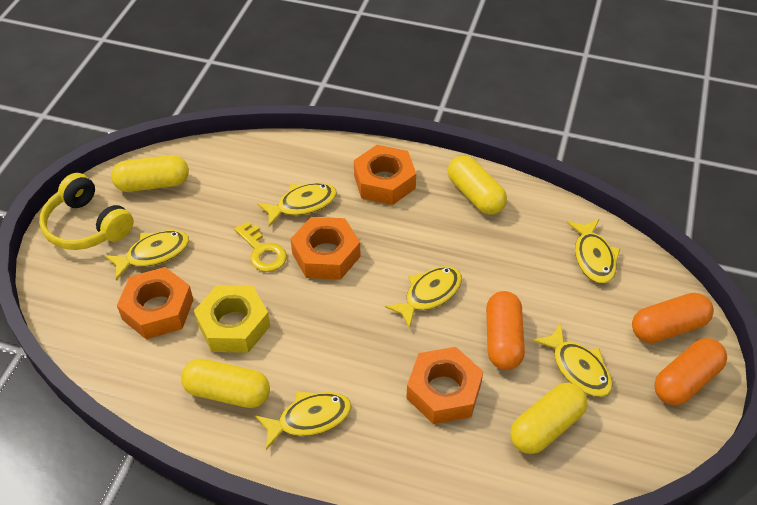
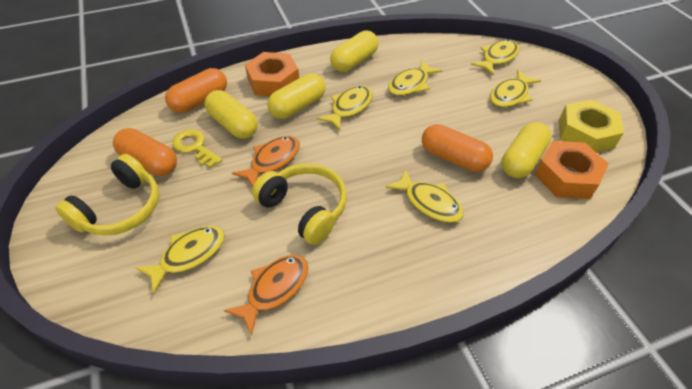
orange fish: 0 -> 2
orange nut: 4 -> 2
yellow headphones: 1 -> 2

